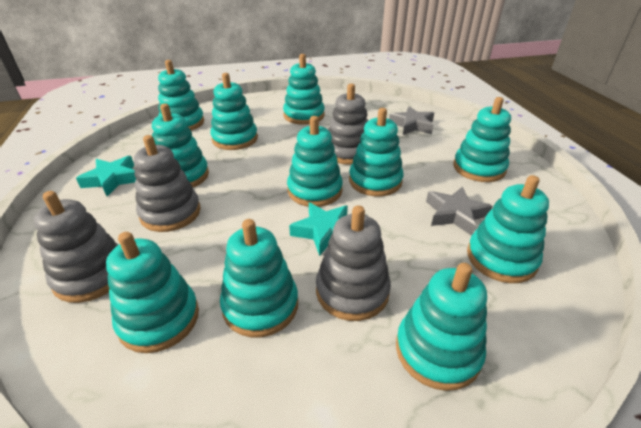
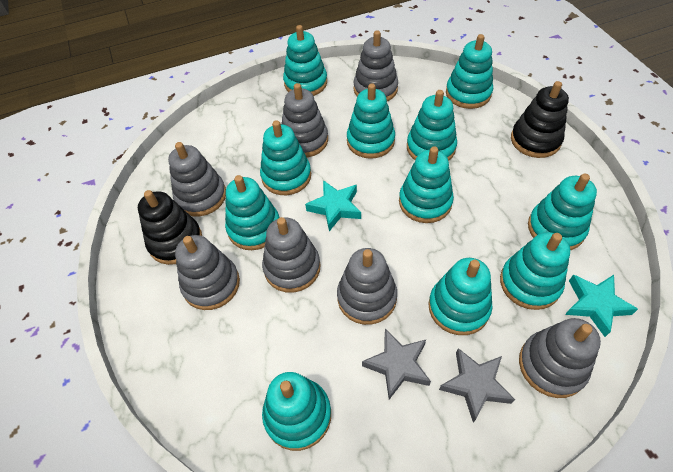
black stacking toy: 0 -> 2
grey stacking toy: 4 -> 7

